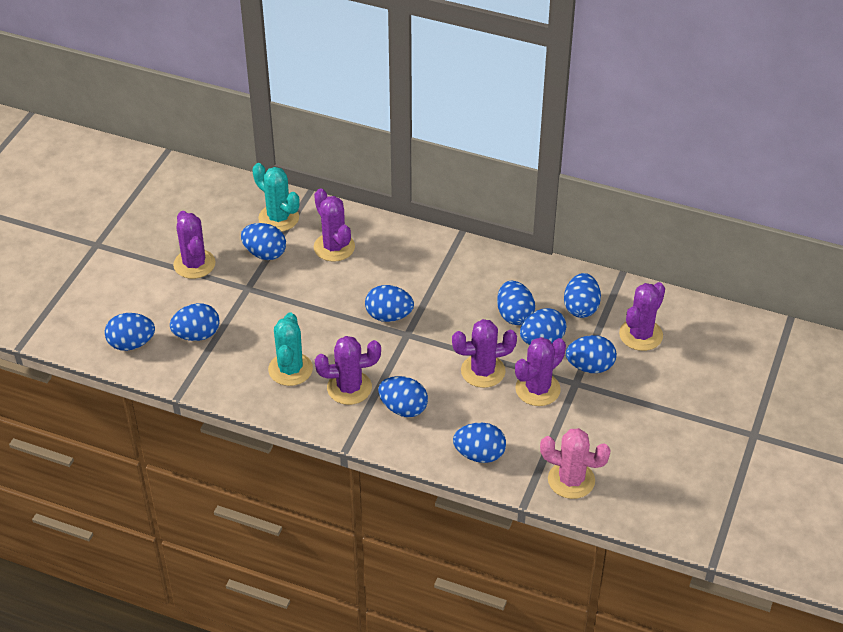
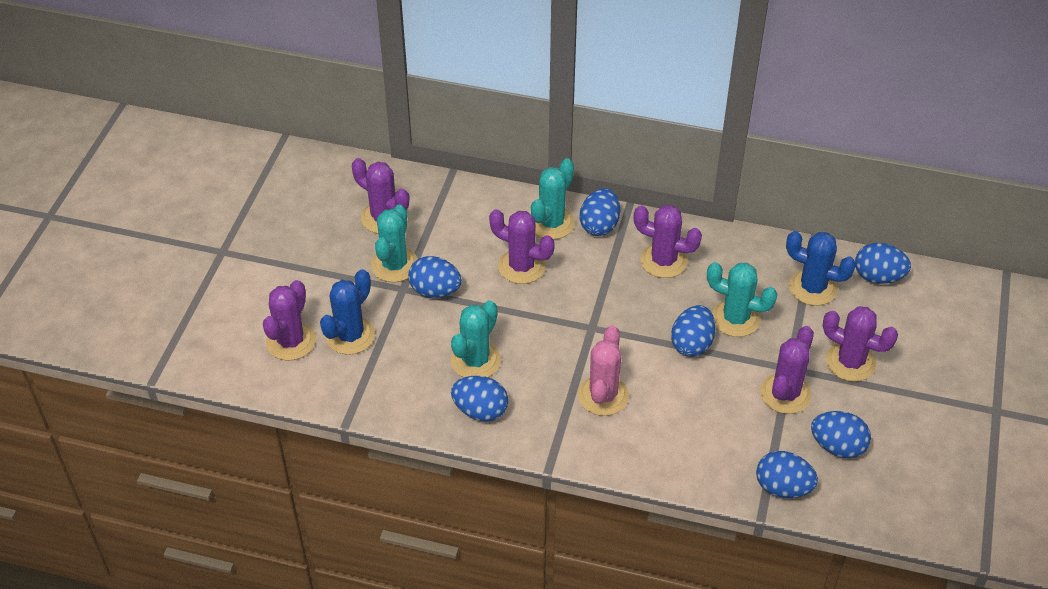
blue cactus: 0 -> 2
blue egg: 10 -> 7
turquoise cactus: 2 -> 4

